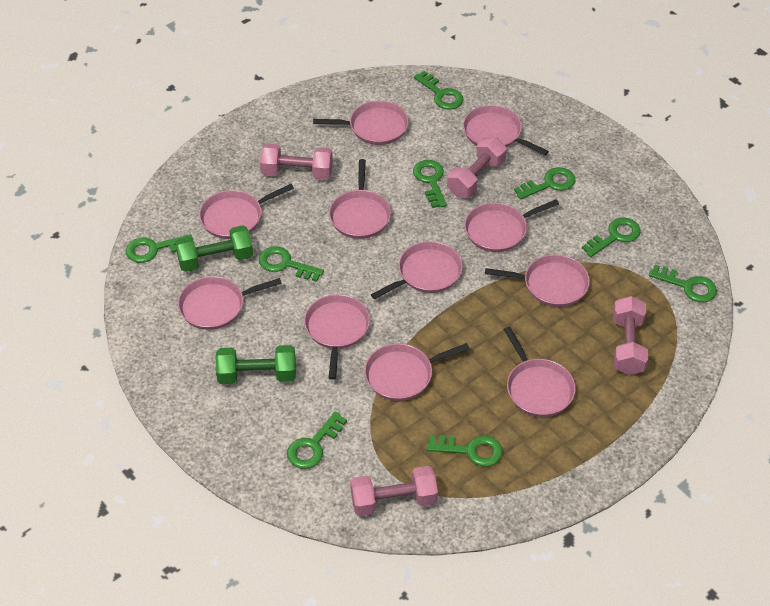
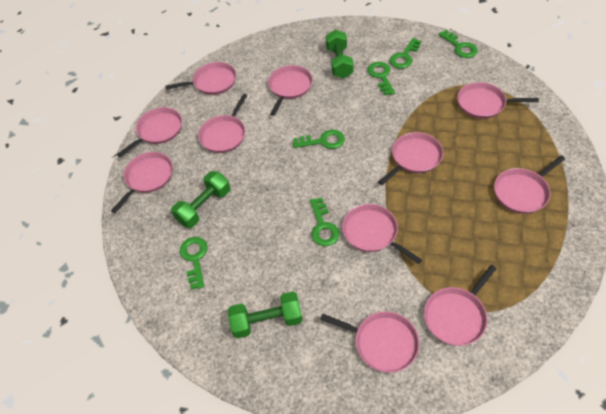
green dumbbell: 2 -> 3
green key: 9 -> 6
pink dumbbell: 4 -> 0

